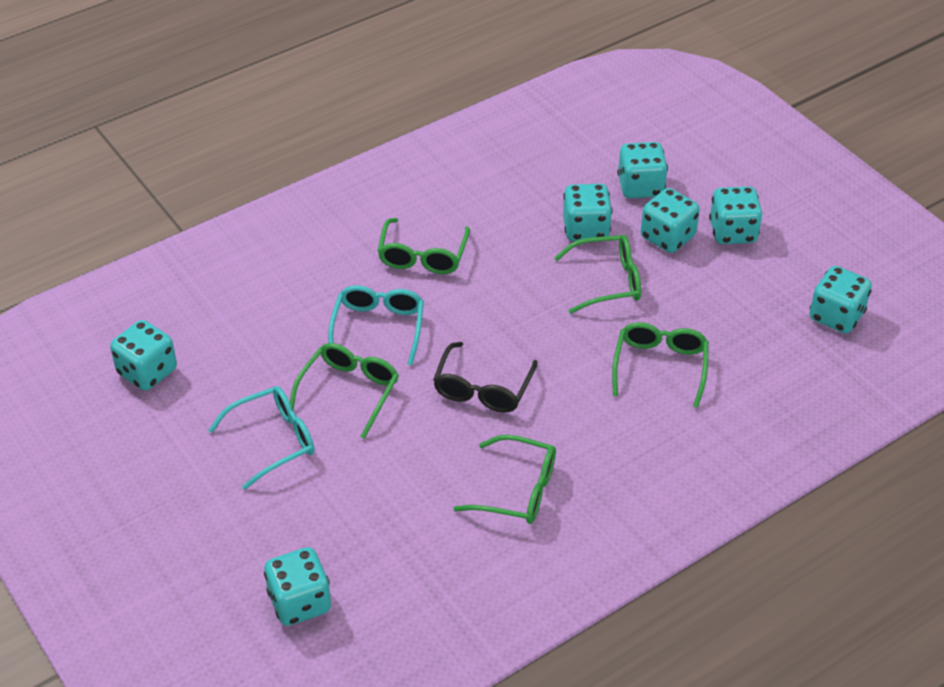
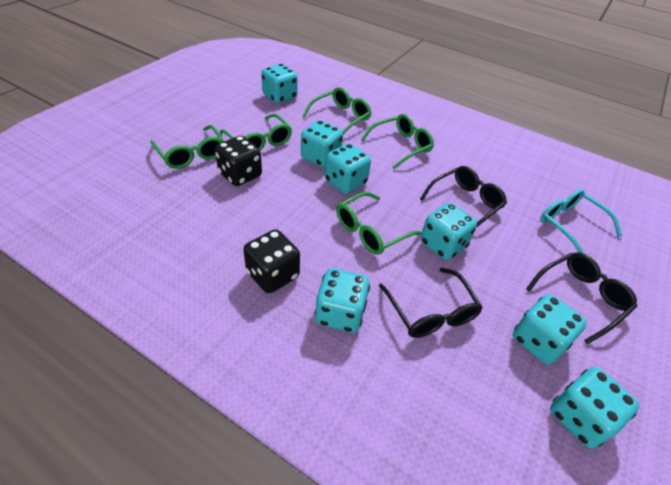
black dice: 0 -> 2
black glasses: 1 -> 3
turquoise glasses: 2 -> 1

